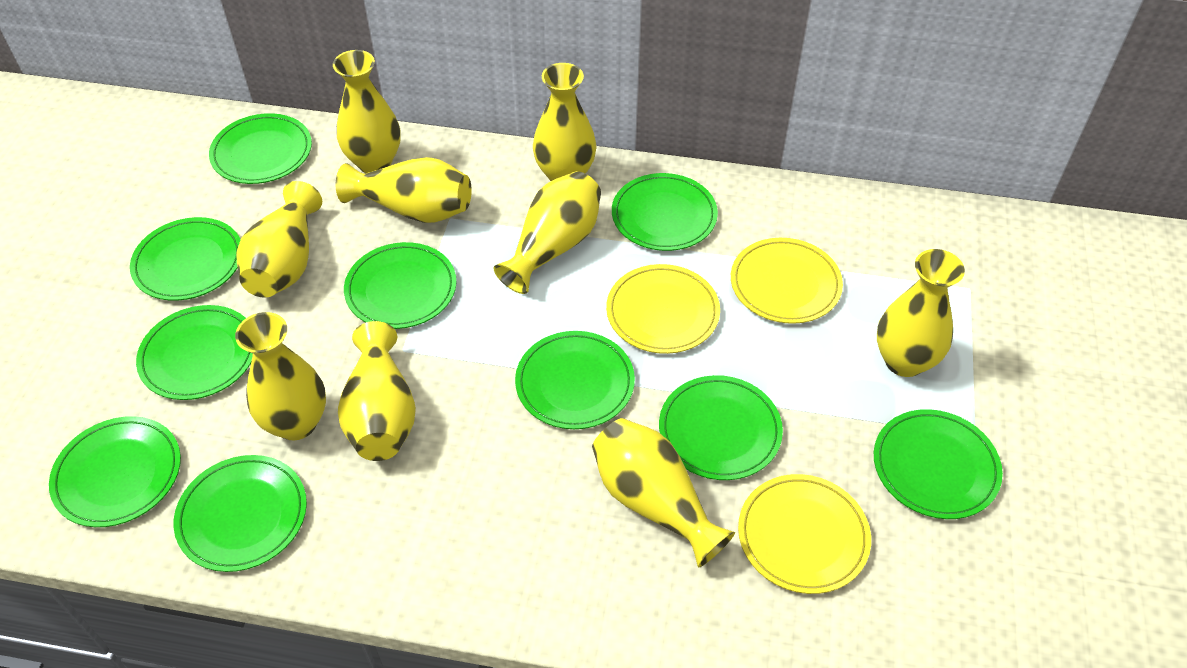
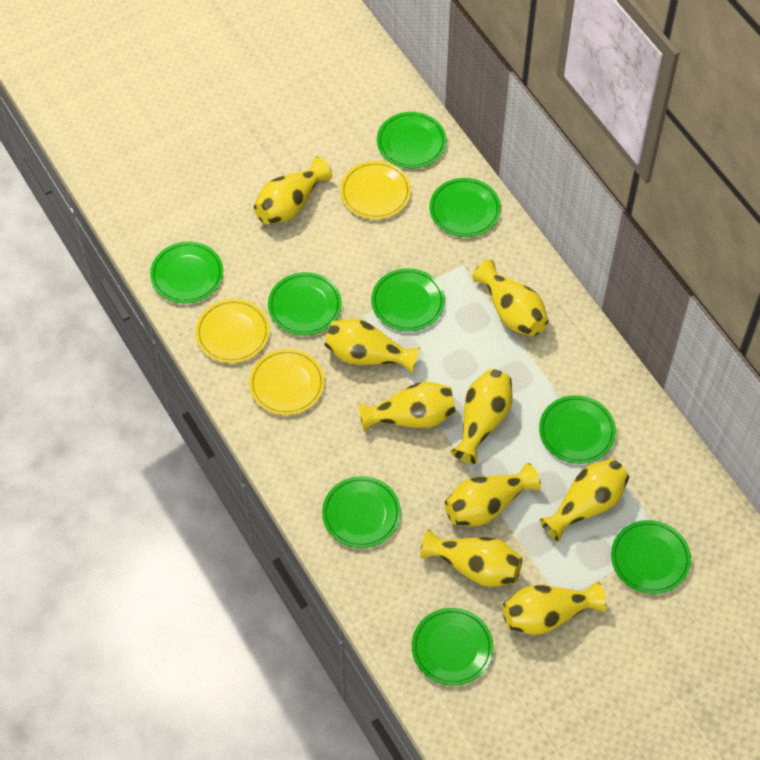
green plate: 10 -> 9

